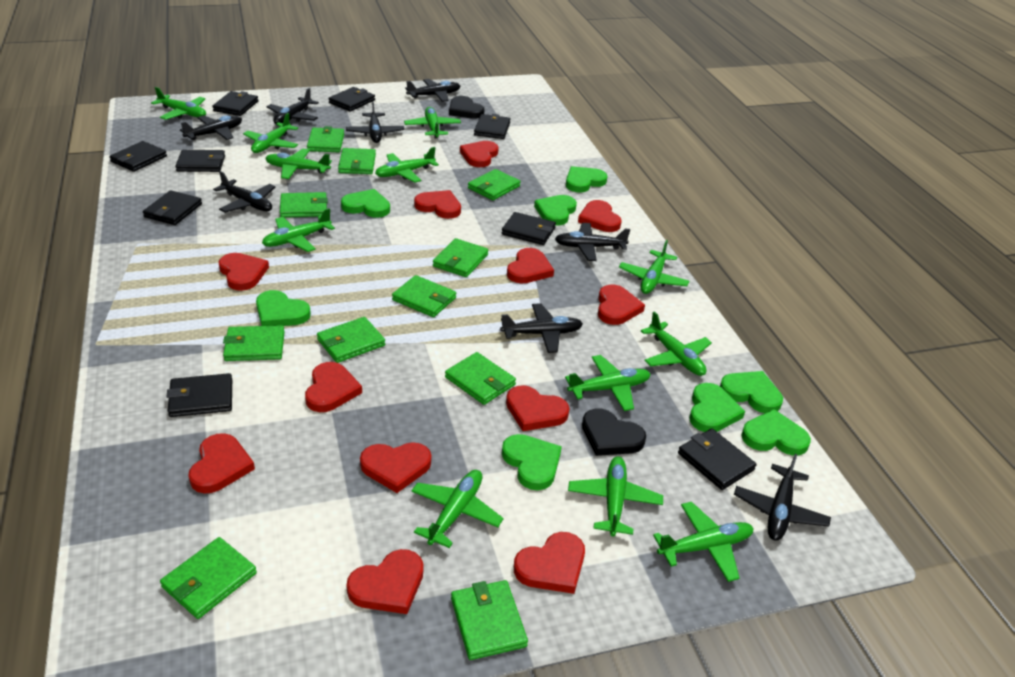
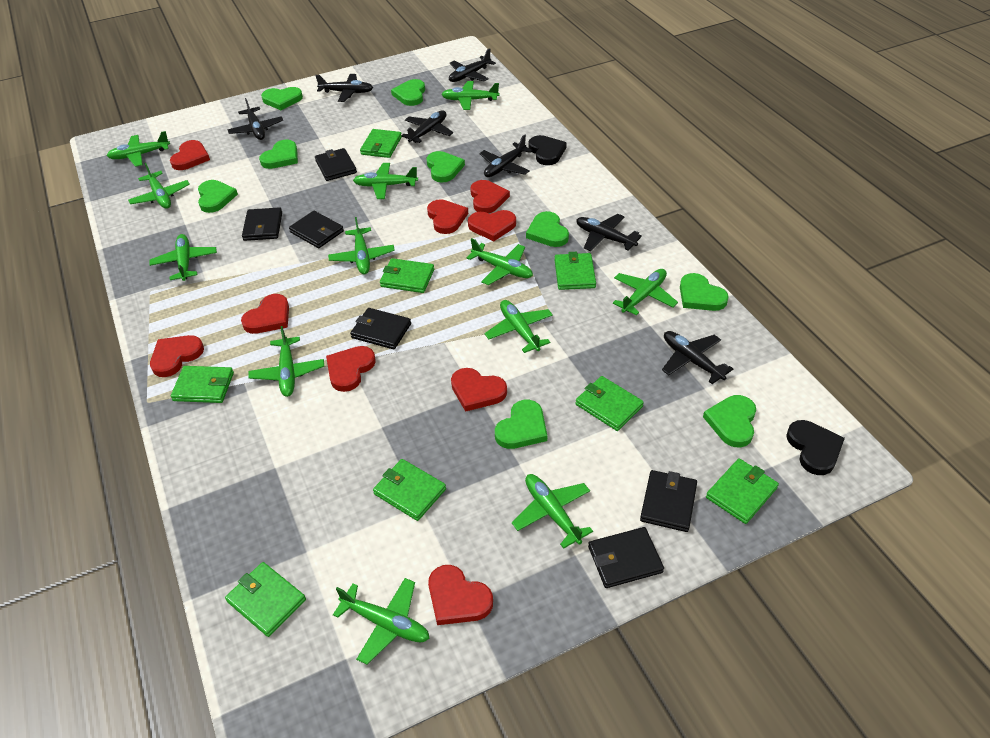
black plane: 8 -> 7
black wallet: 9 -> 6
green heart: 8 -> 9
green wallet: 11 -> 8
red heart: 12 -> 9

